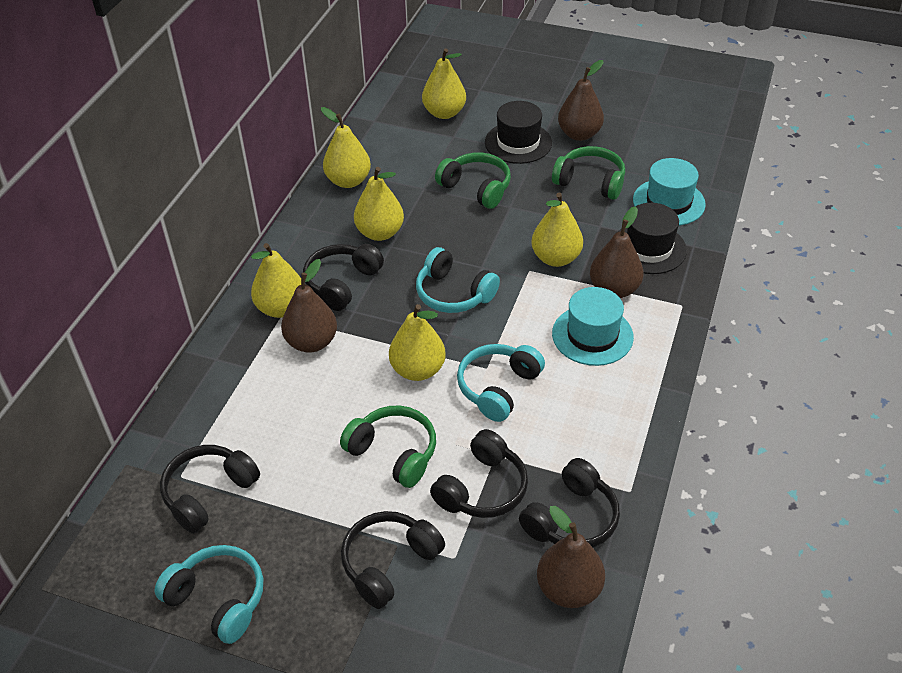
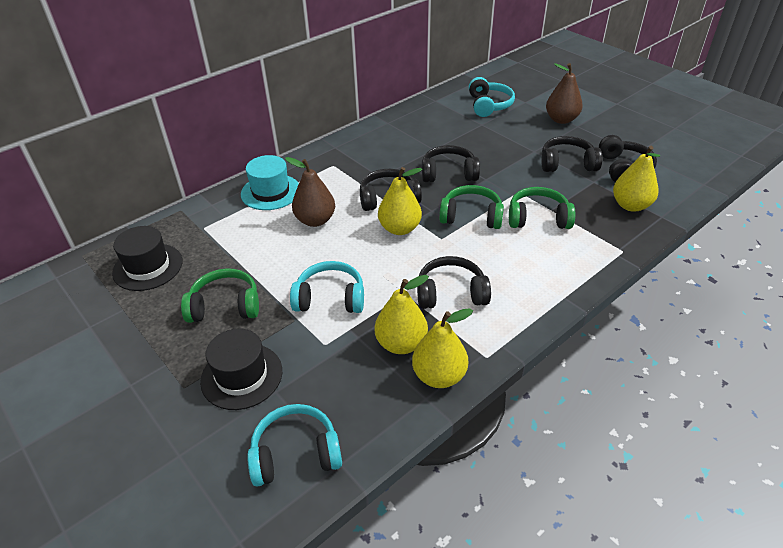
brown pear: 4 -> 2
turquoise hat: 2 -> 1
yellow pear: 6 -> 4

